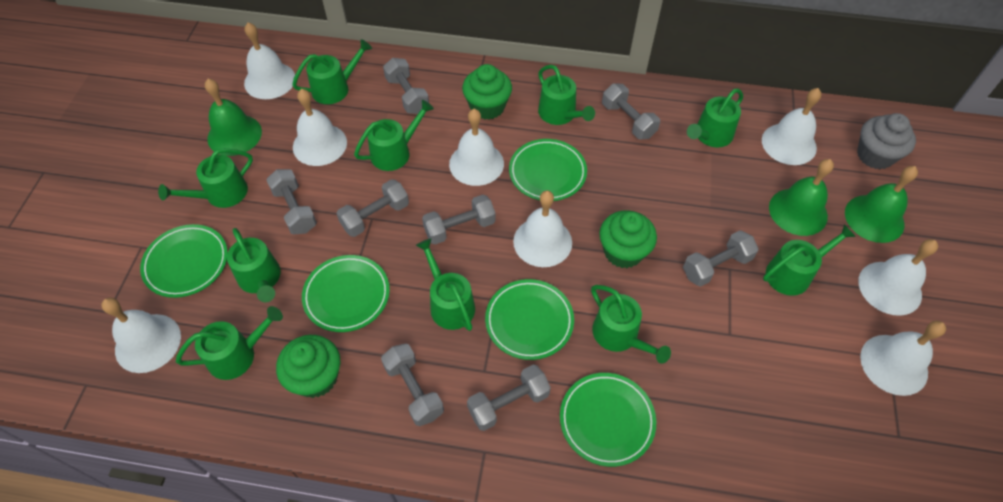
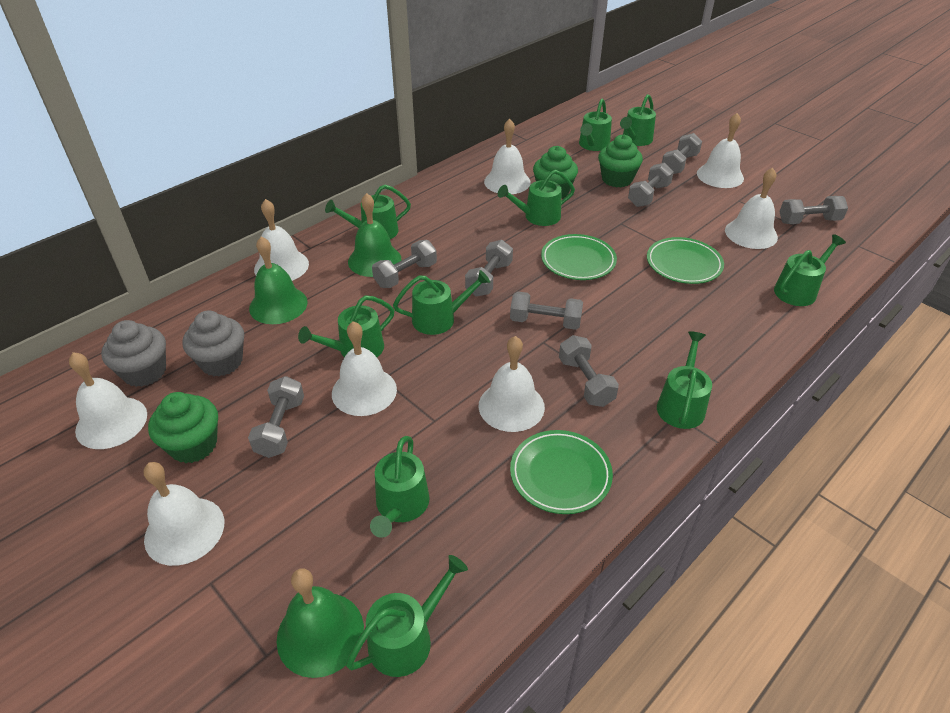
green plate: 5 -> 3
grey cupcake: 1 -> 2

